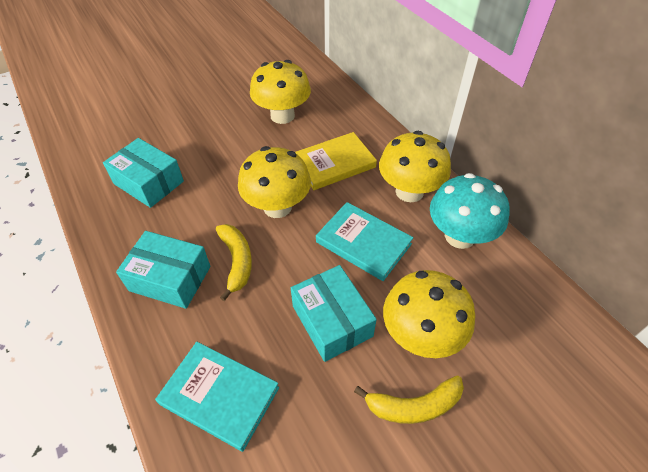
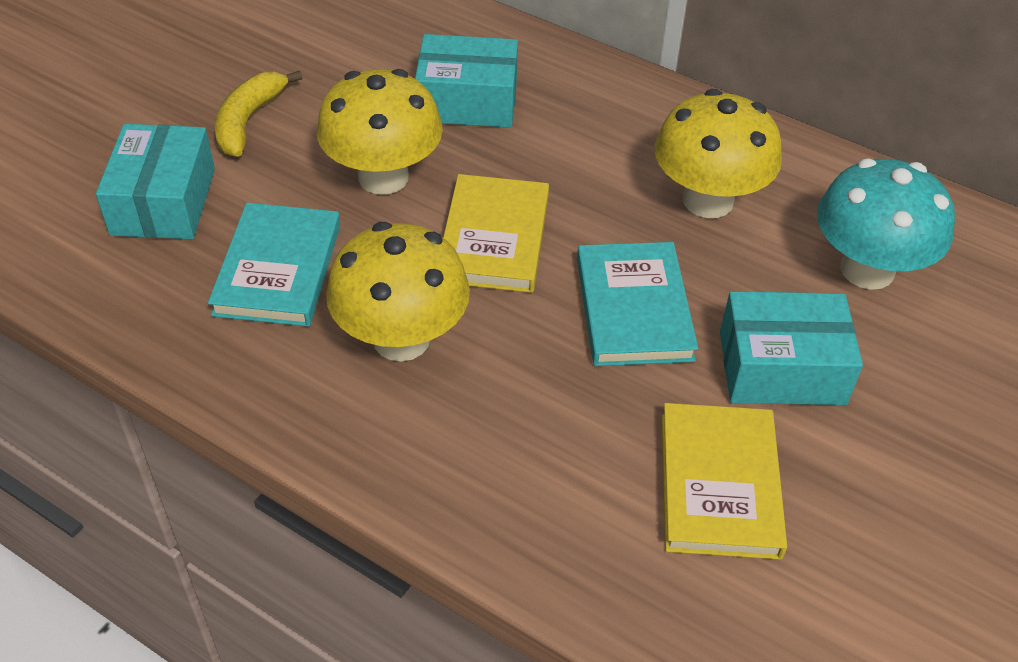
yellow banana: 2 -> 1
yellow book: 1 -> 2
yellow mushroom: 4 -> 3

